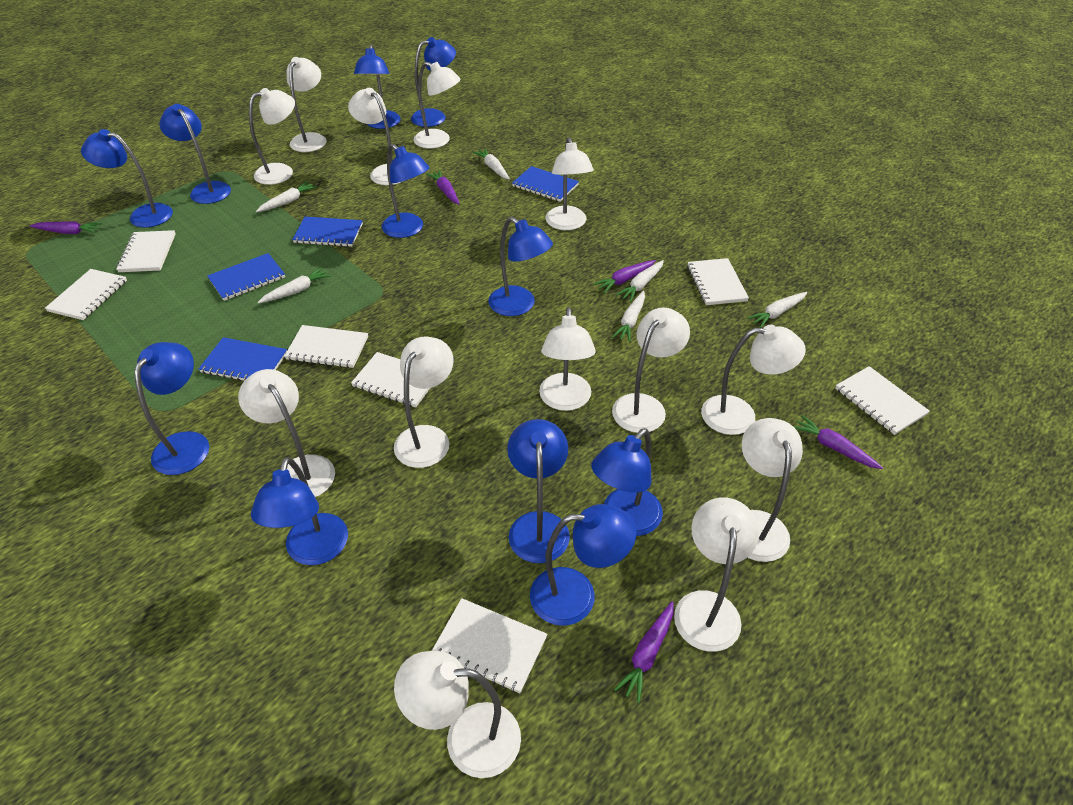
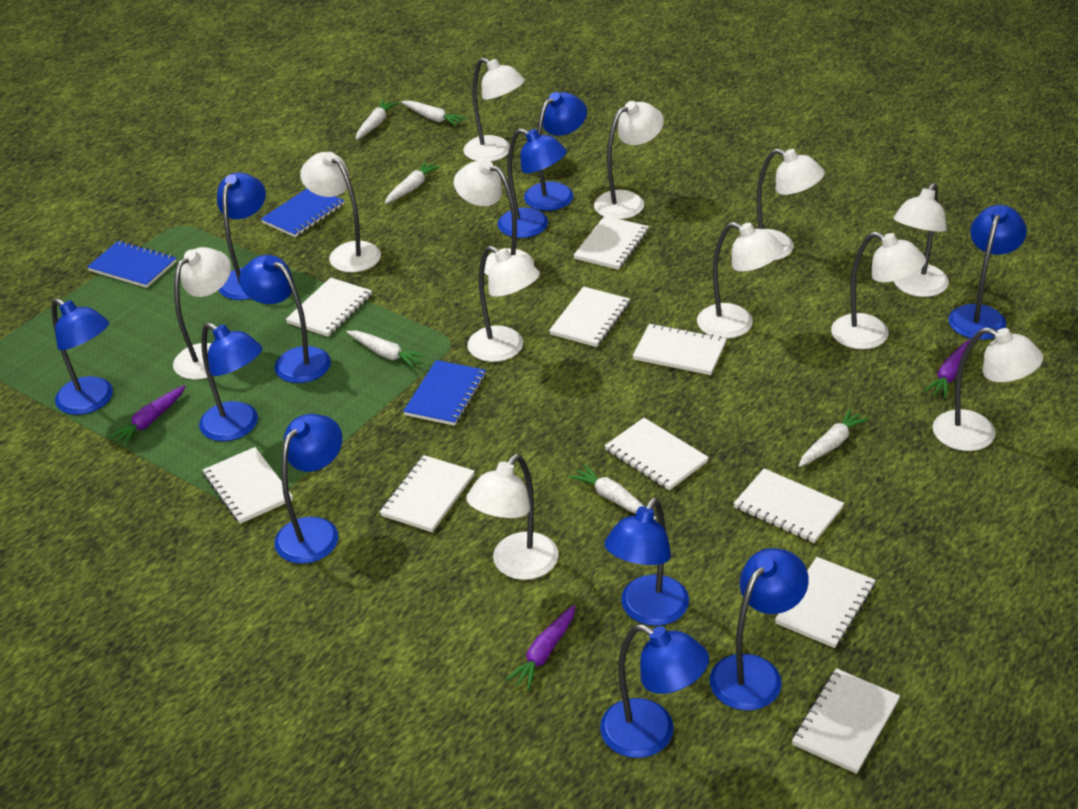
blue notebook: 4 -> 3
purple carrot: 5 -> 3
white lamp: 13 -> 12
white notebook: 7 -> 10

